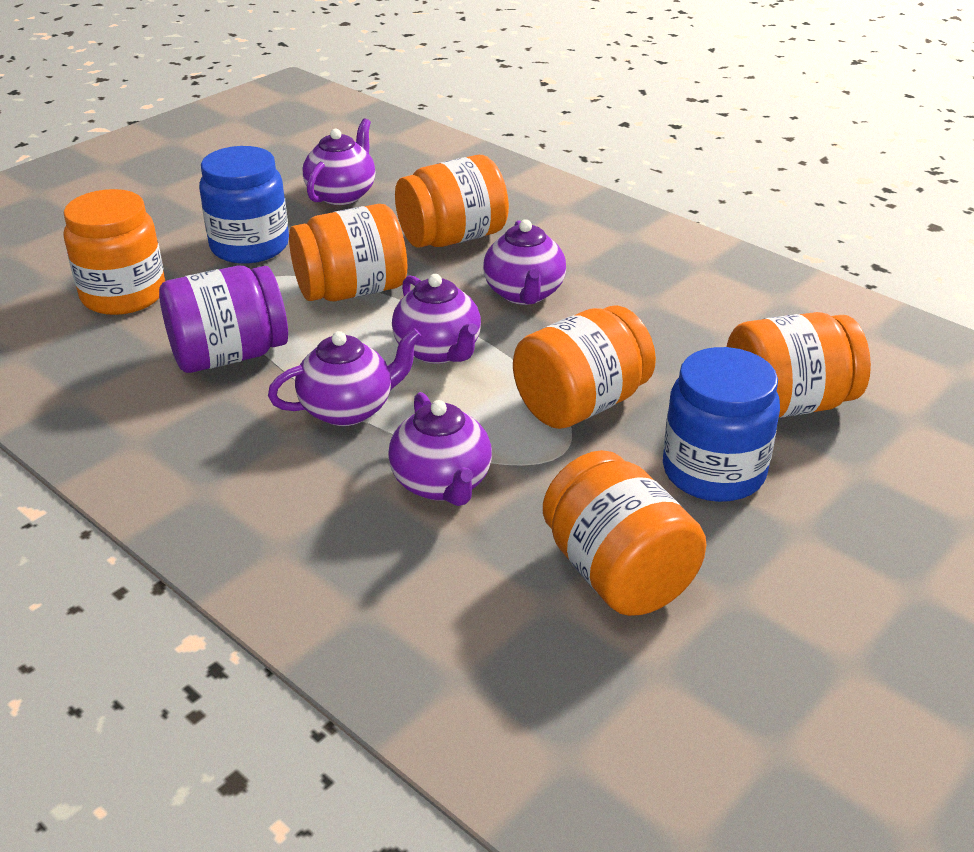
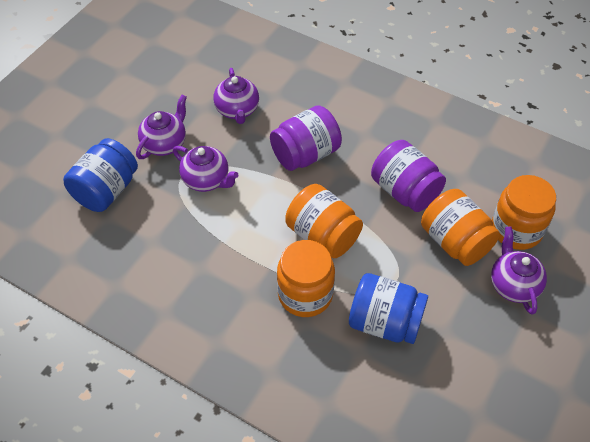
orange jar: 6 -> 4
purple jar: 1 -> 2
purple teapot: 5 -> 4

